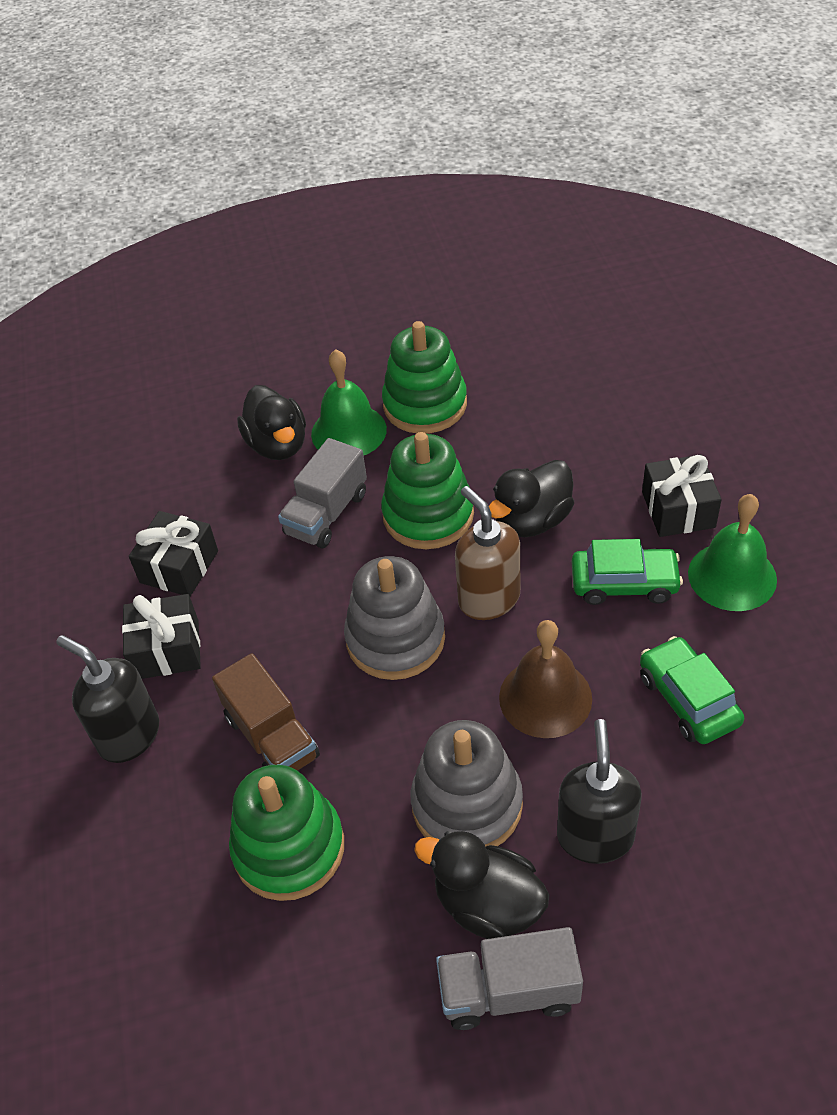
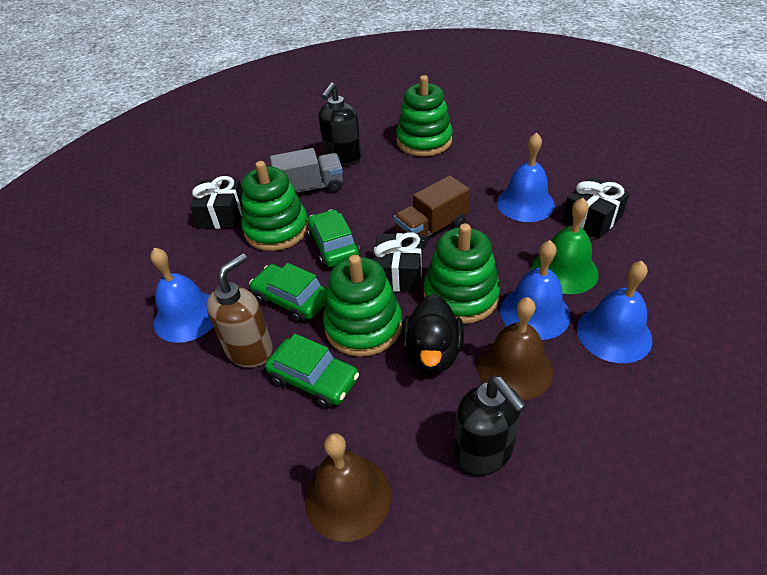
black duck: 3 -> 1
blue bell: 0 -> 4
brown bell: 1 -> 2
green bell: 2 -> 1
green car: 2 -> 3
green stacking toy: 3 -> 4
grey stacking toy: 2 -> 0
grey truck: 2 -> 1

